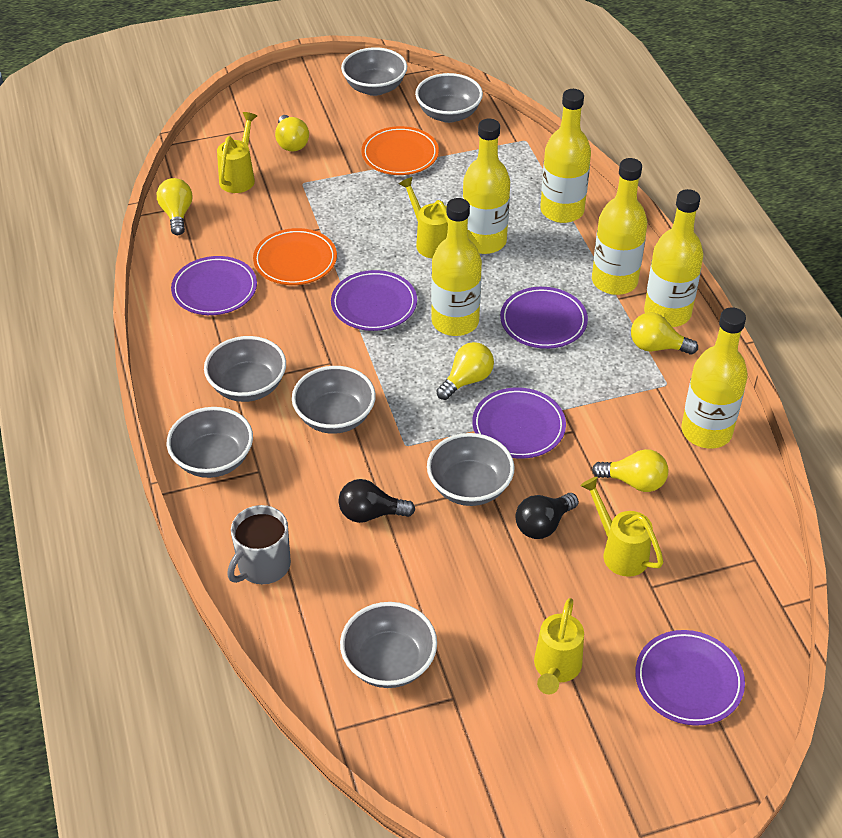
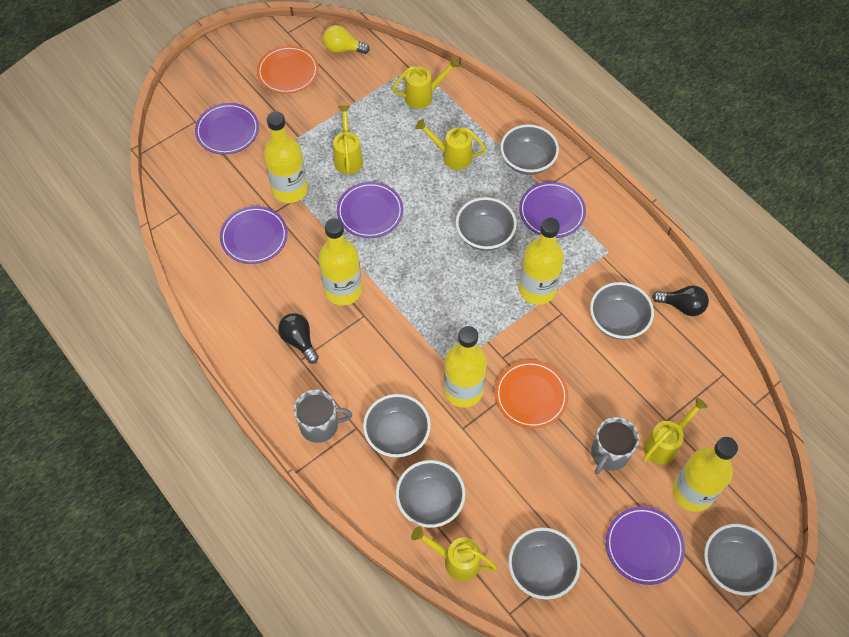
grey mug: 1 -> 2
yellow bottle: 6 -> 5
yellow light bulb: 5 -> 1
yellow watering can: 4 -> 5

